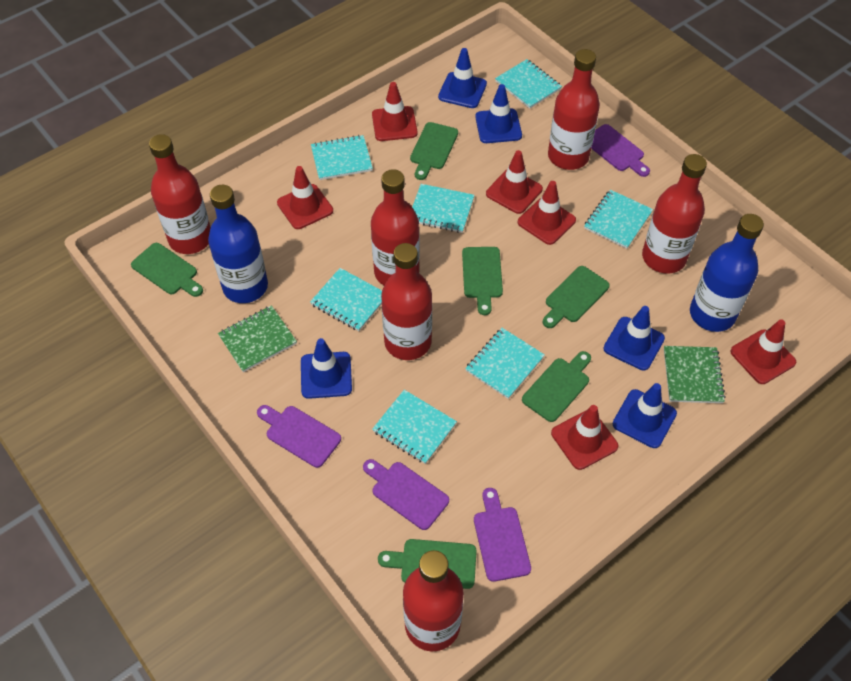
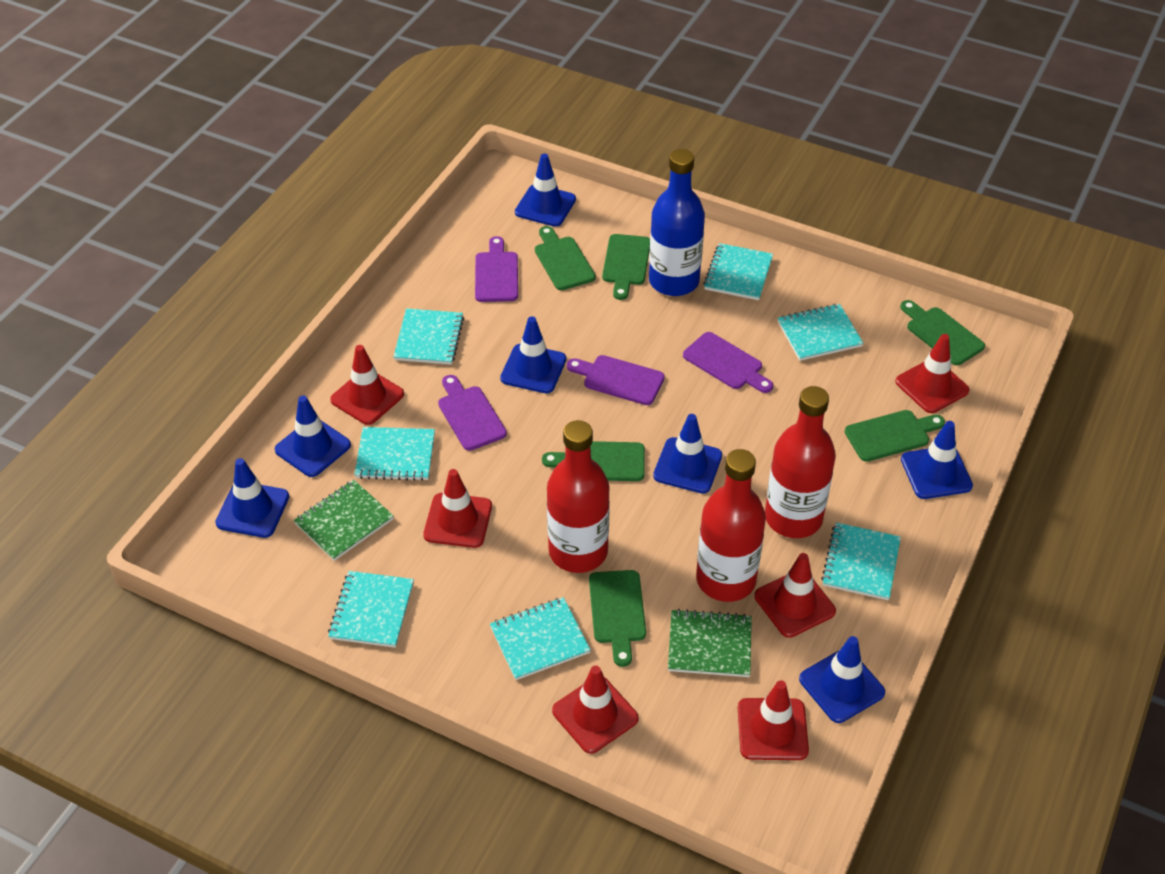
blue bottle: 2 -> 1
blue traffic cone: 5 -> 7
red bottle: 6 -> 3

